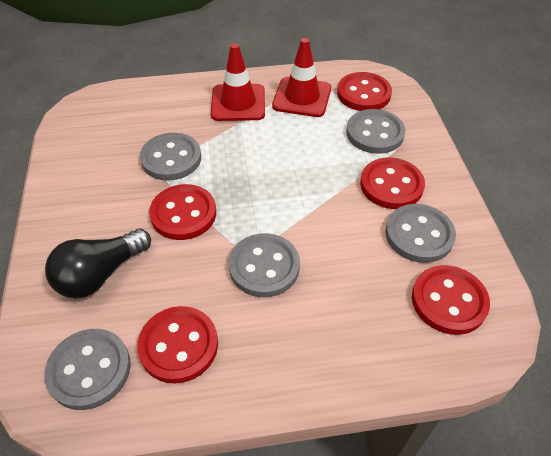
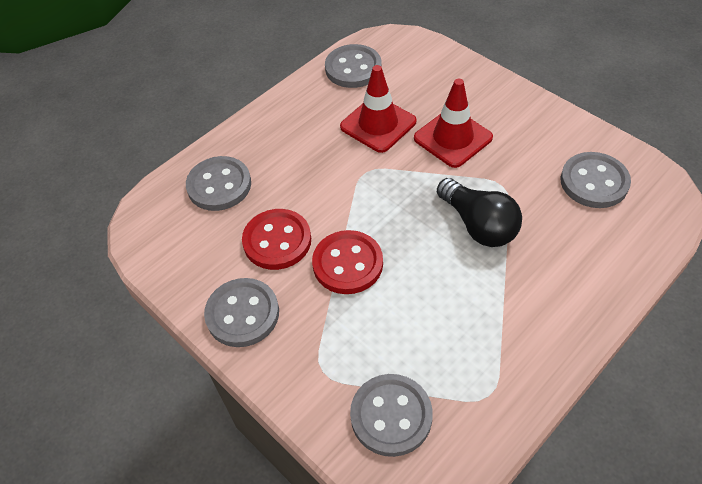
red button: 5 -> 2

